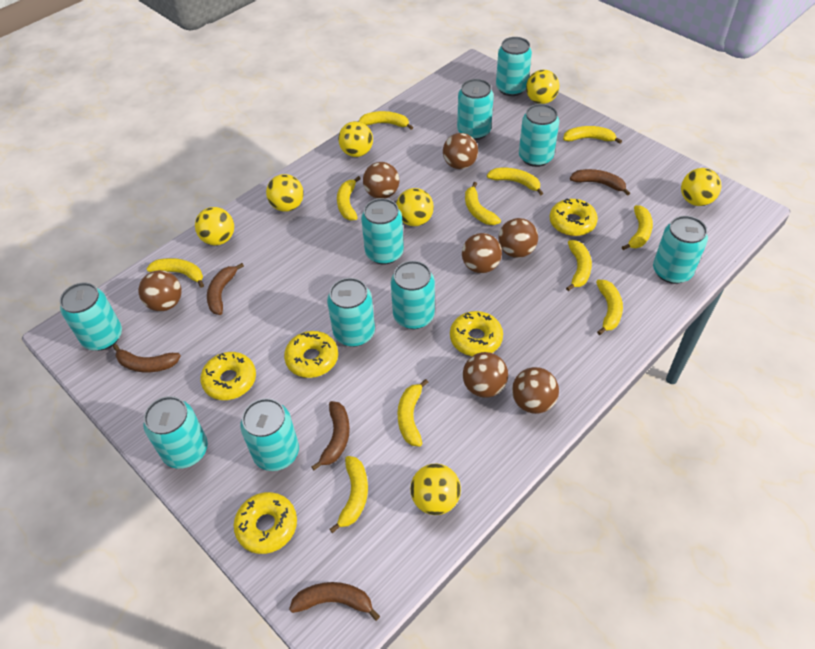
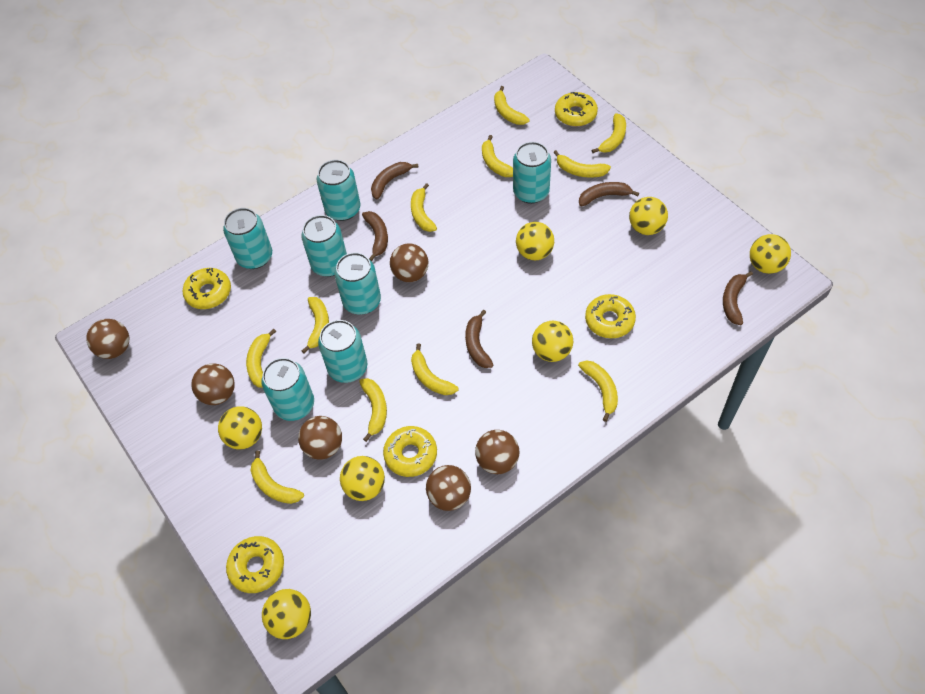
brown ball: 7 -> 6
turquoise can: 10 -> 7

